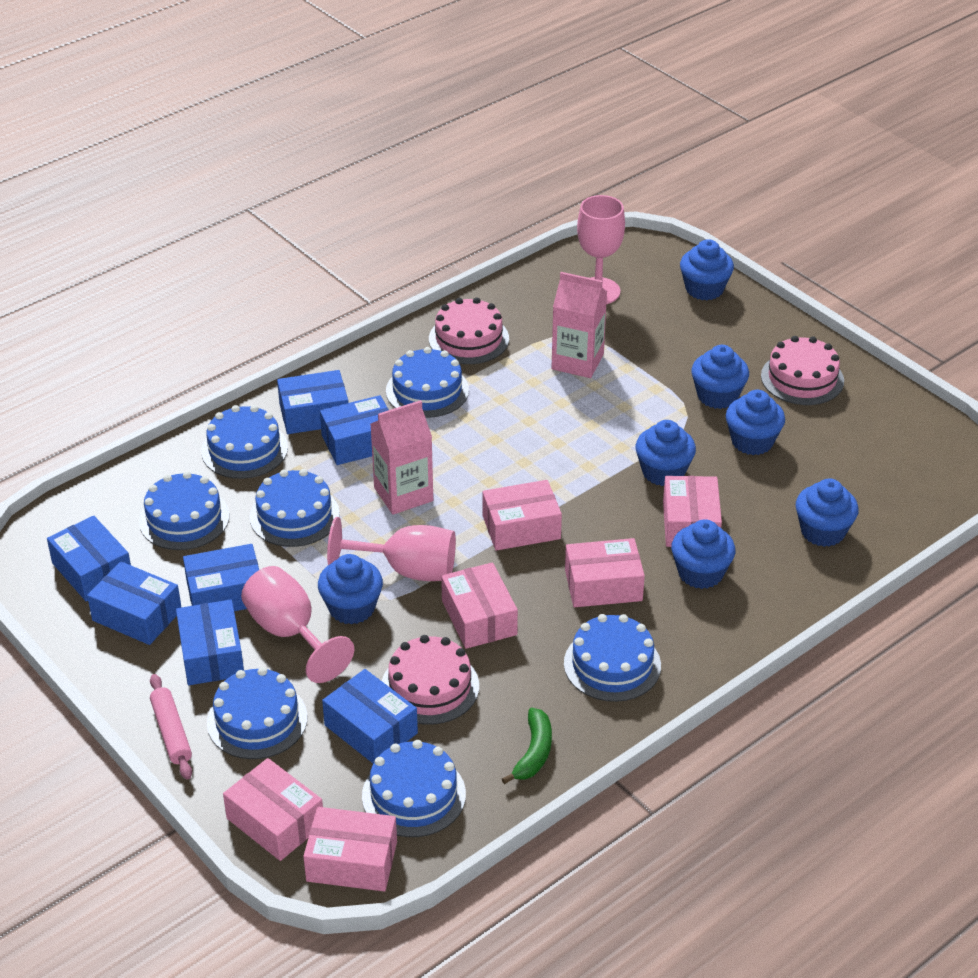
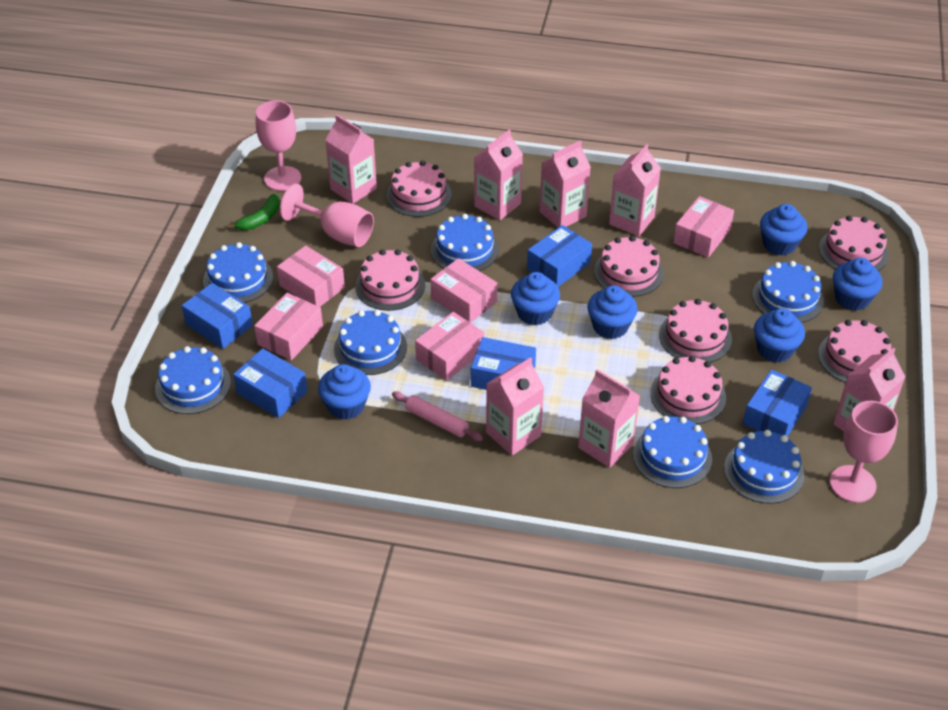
blue box: 7 -> 5
blue cupcake: 7 -> 6
pink box: 6 -> 5
pink cake: 3 -> 7
pink carton: 2 -> 7

